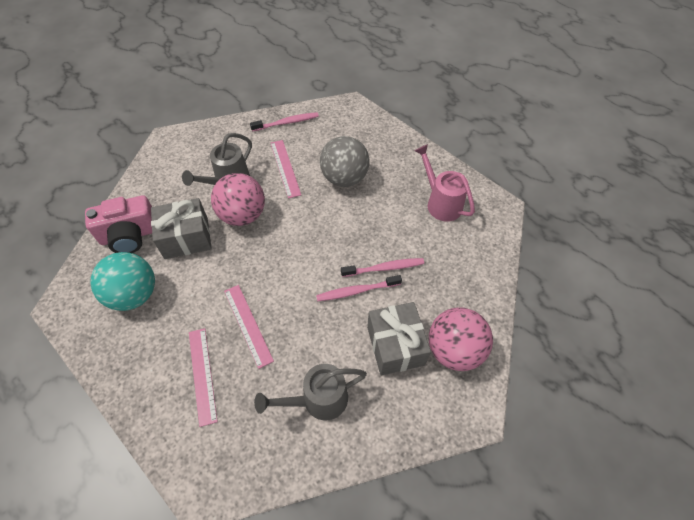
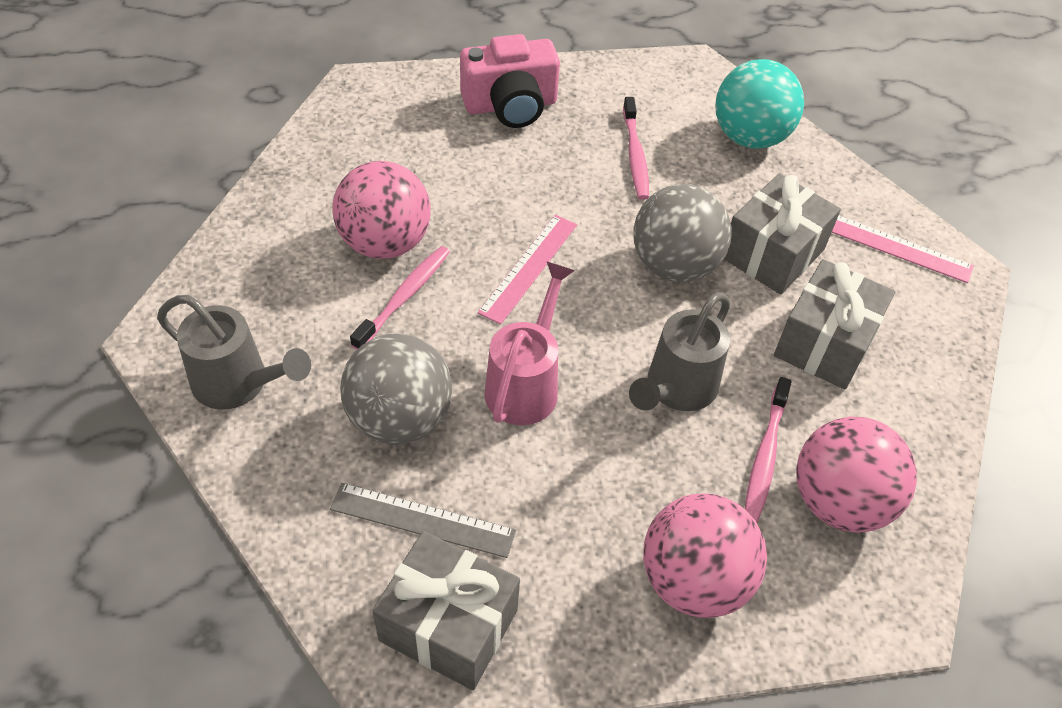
grey ball: 1 -> 2
grey gift: 2 -> 3
grey ruler: 0 -> 1
pink ball: 2 -> 3
pink ruler: 3 -> 2

